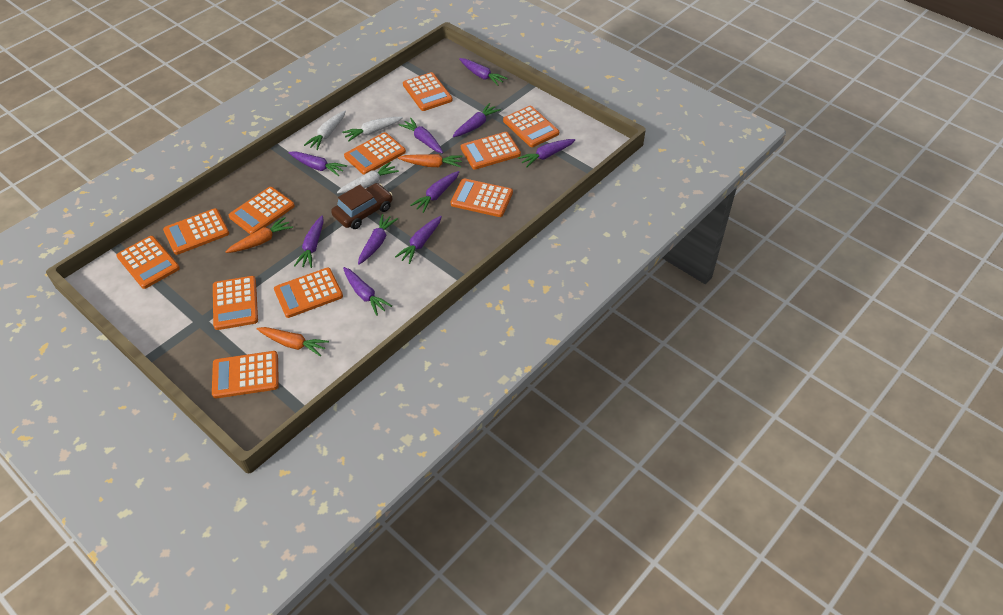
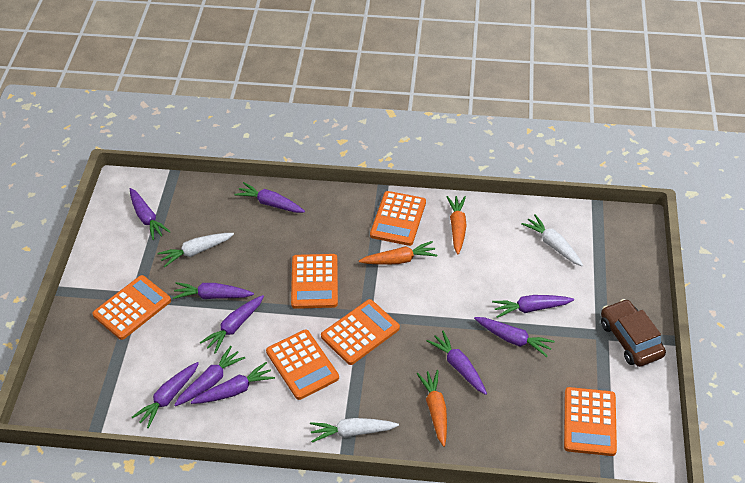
orange calculator: 11 -> 6

